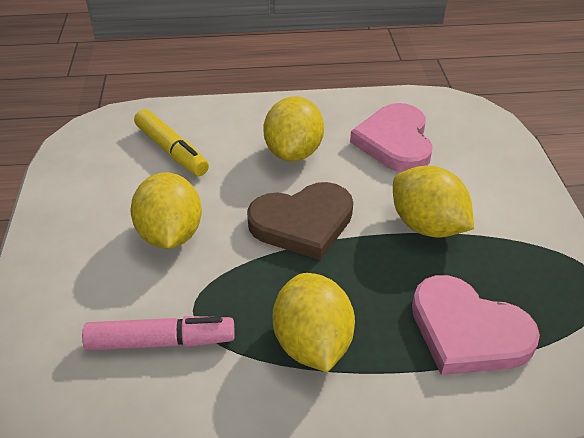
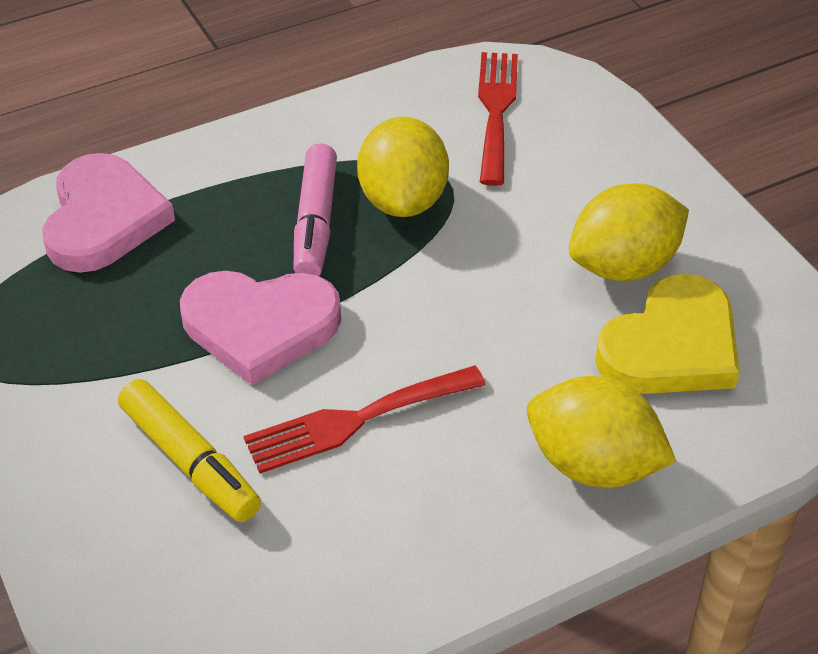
brown heart: 1 -> 0
red fork: 0 -> 2
yellow heart: 0 -> 1
yellow lemon: 4 -> 3

